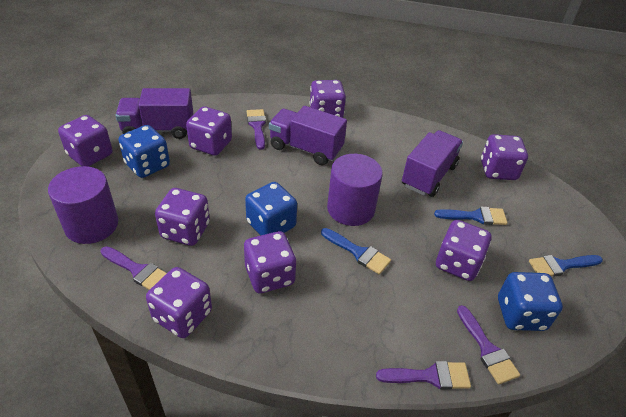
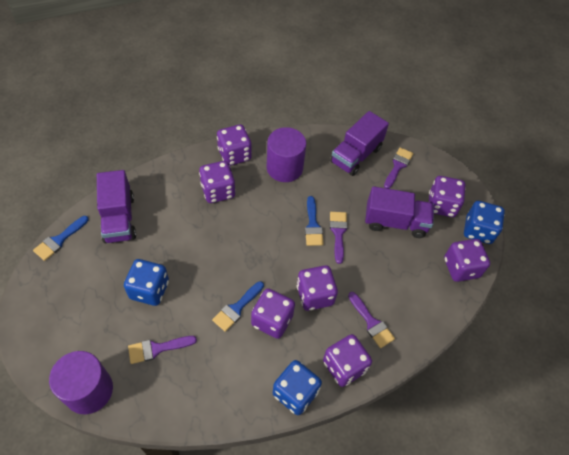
purple dice: 8 -> 7

